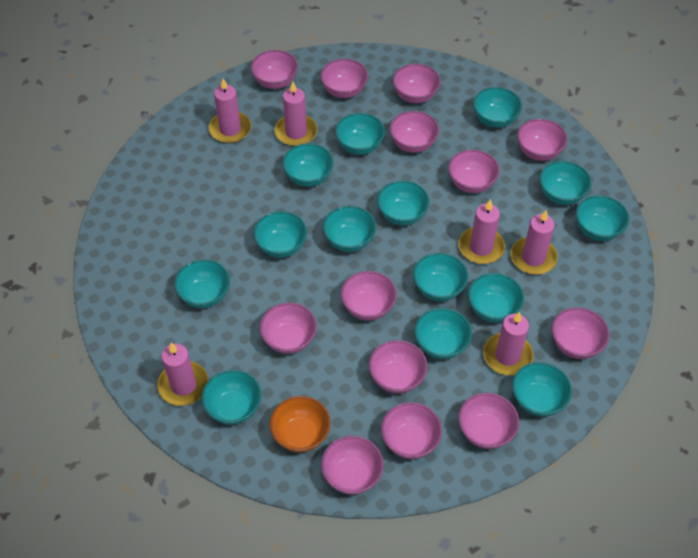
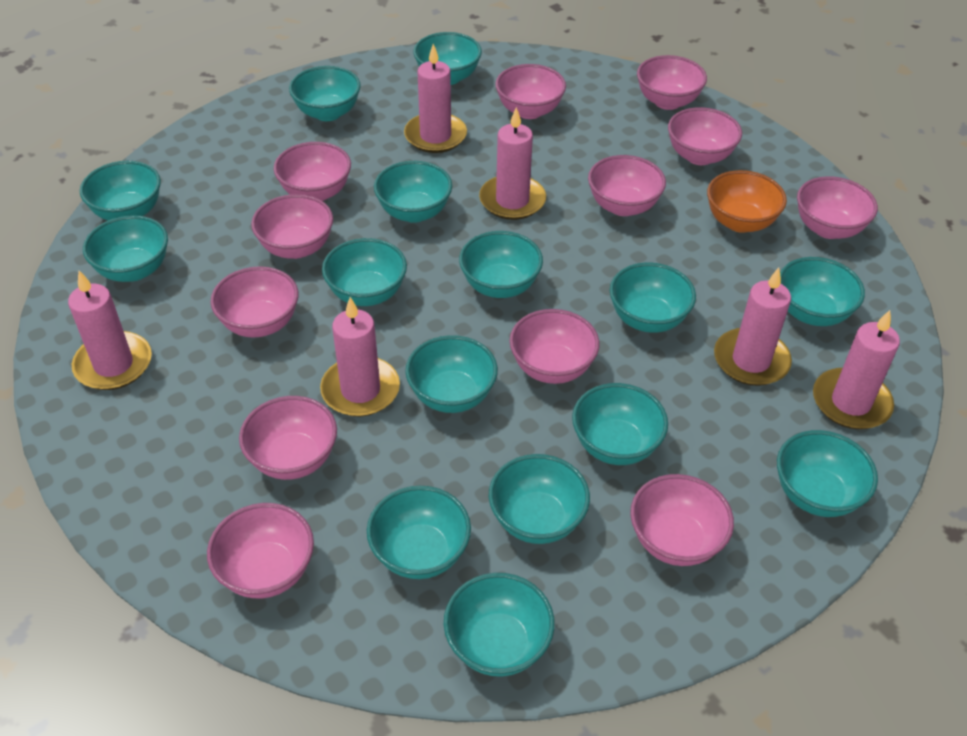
pink bowl: 13 -> 12
turquoise bowl: 14 -> 15

